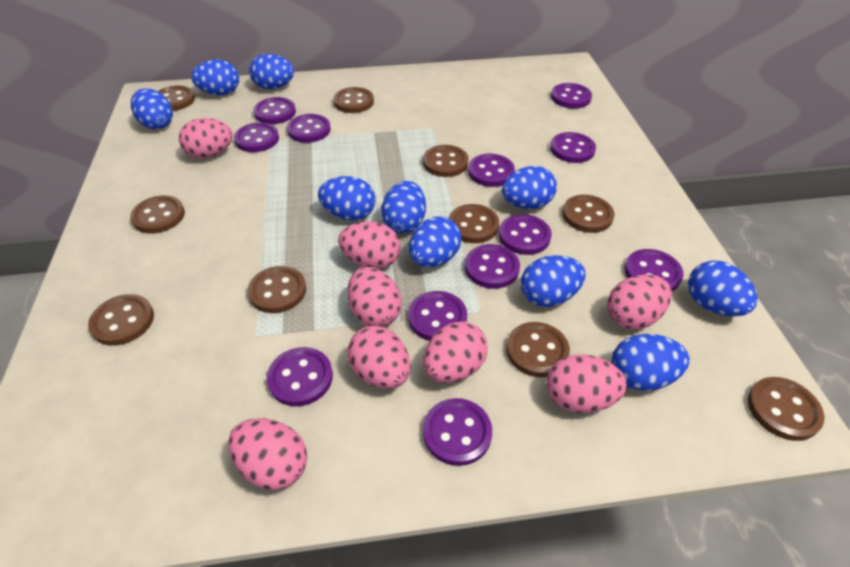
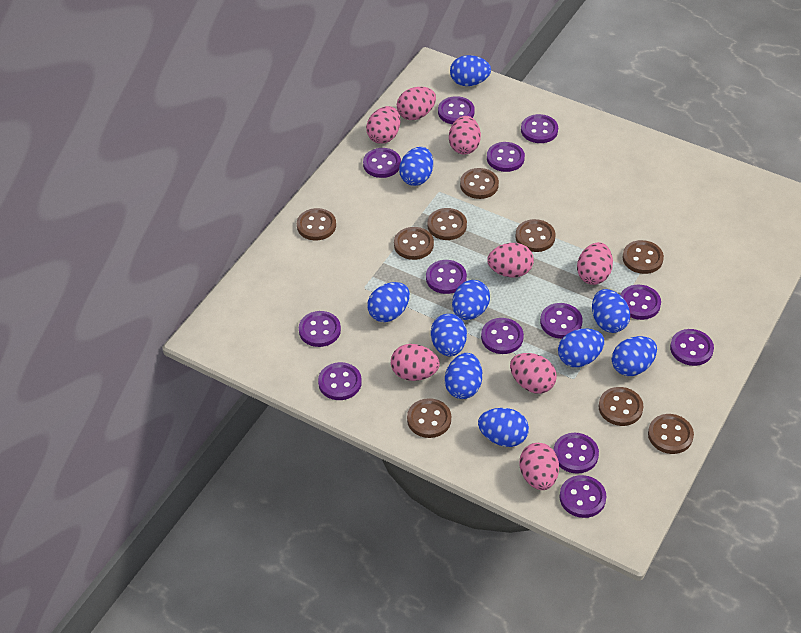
brown button: 10 -> 9
purple button: 12 -> 13

